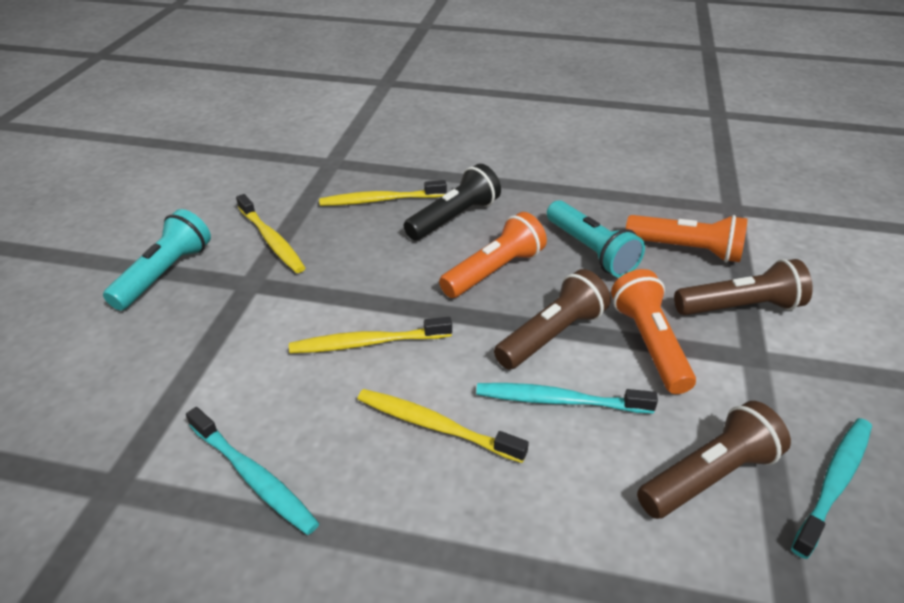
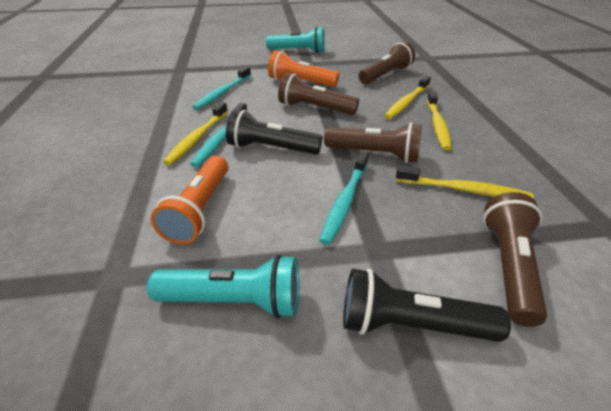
black flashlight: 1 -> 2
brown flashlight: 3 -> 4
orange flashlight: 3 -> 2

